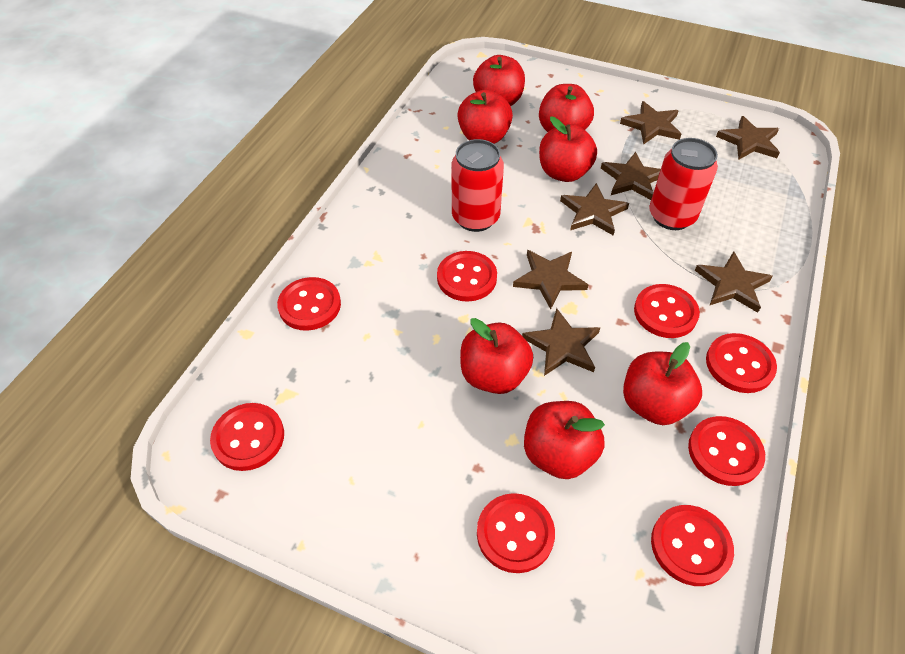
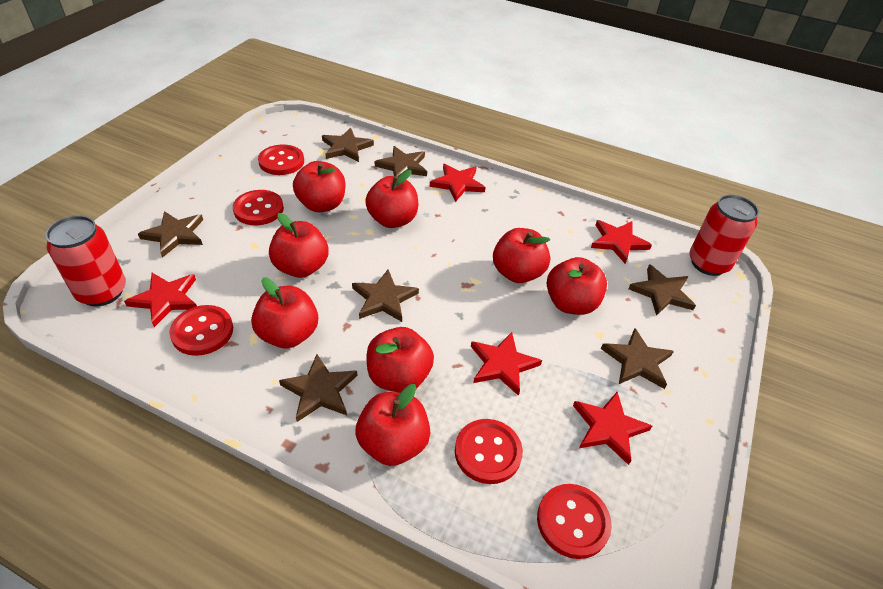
red apple: 7 -> 8
red button: 8 -> 5
red star: 0 -> 5

